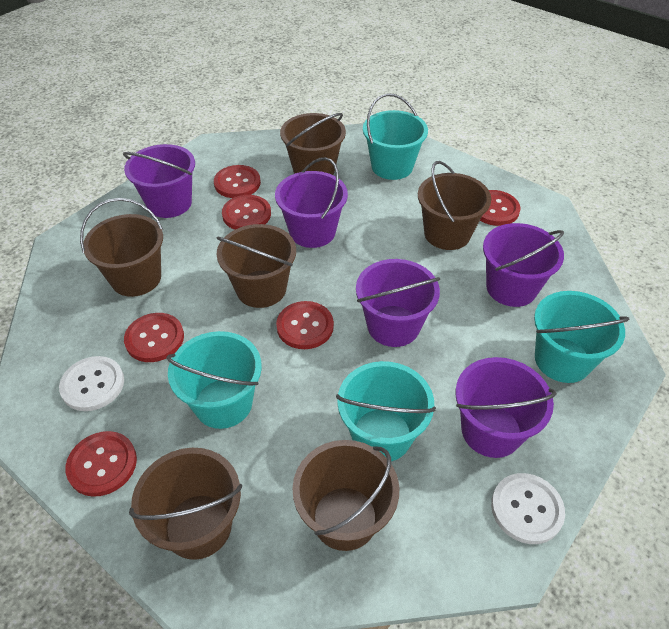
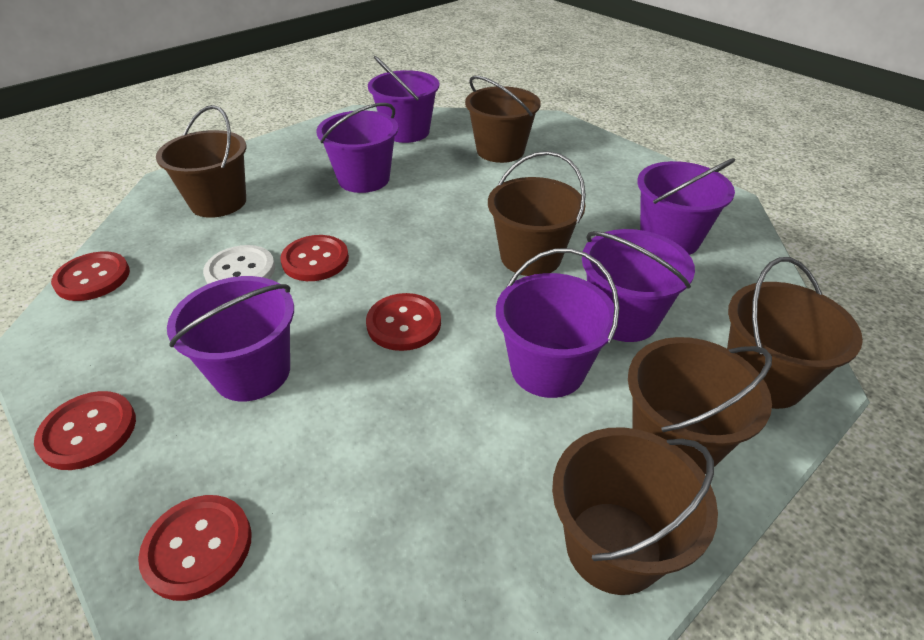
purple bucket: 5 -> 6
red button: 6 -> 5
turquoise bucket: 4 -> 0
white button: 2 -> 1

